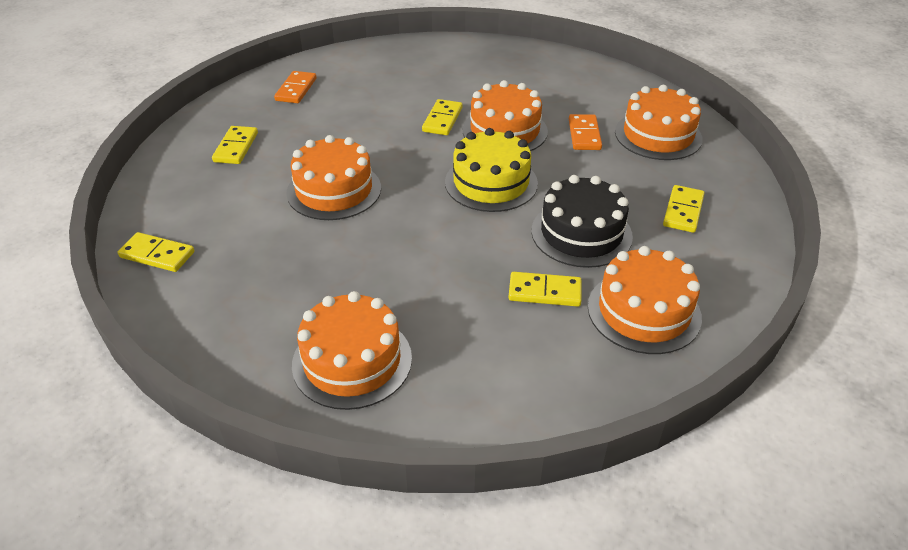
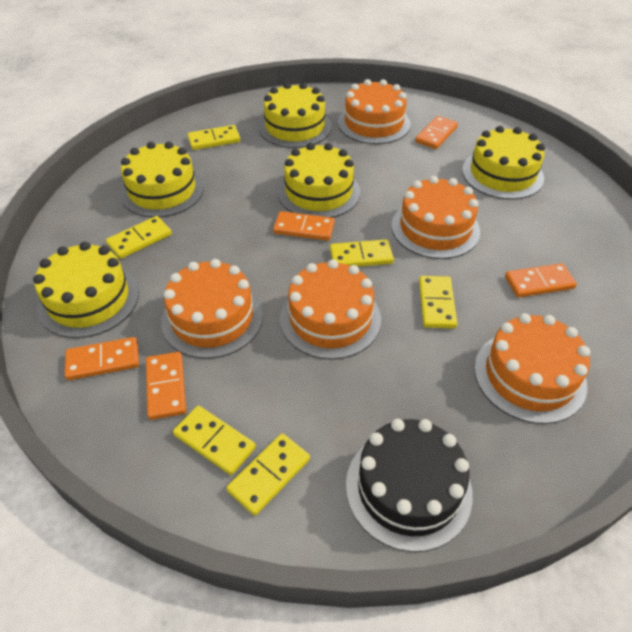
orange domino: 2 -> 5
yellow cake: 1 -> 5
yellow domino: 5 -> 6

